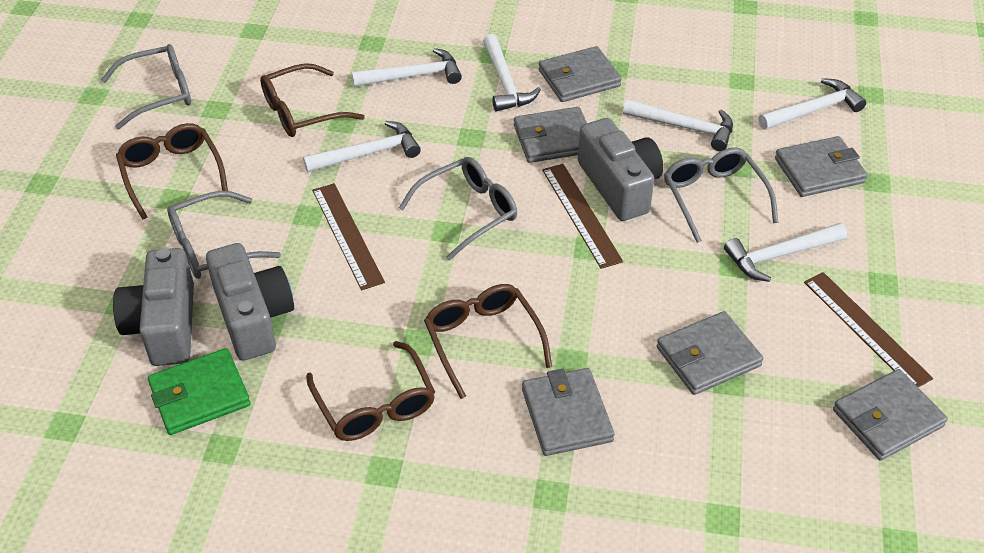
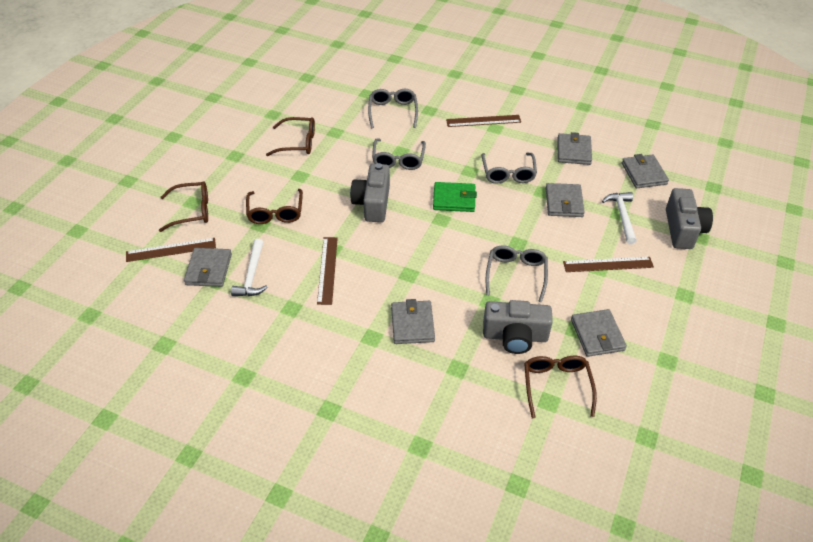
brown ruler: 3 -> 4
white hammer: 6 -> 2

